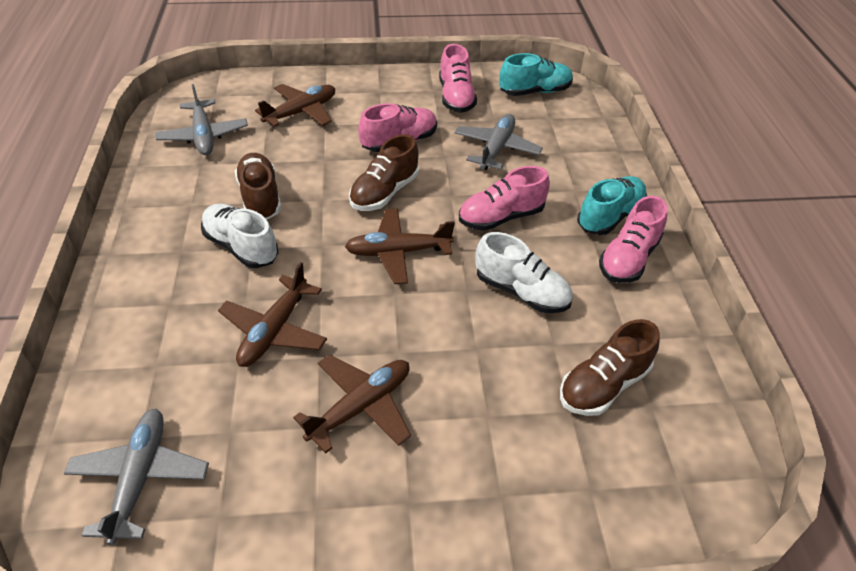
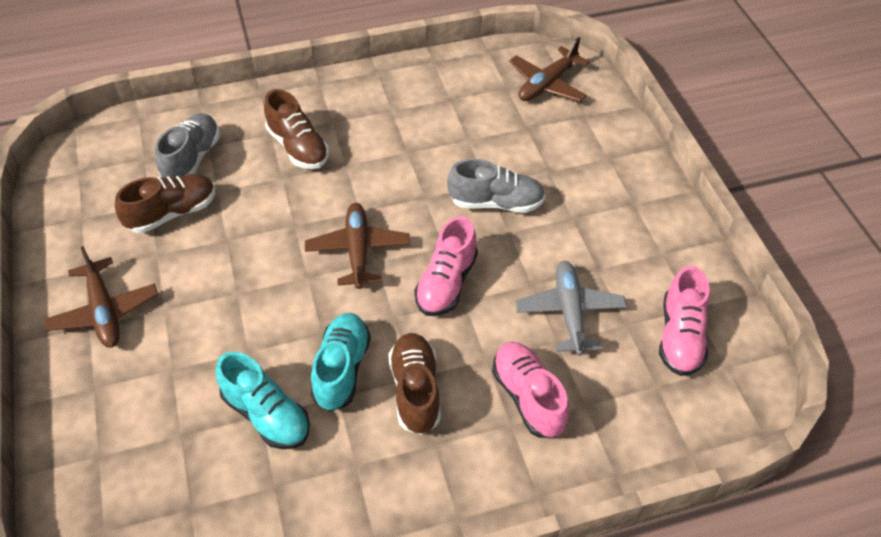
brown plane: 4 -> 3
grey plane: 3 -> 1
grey shoe: 0 -> 2
pink shoe: 4 -> 3
white shoe: 2 -> 0

